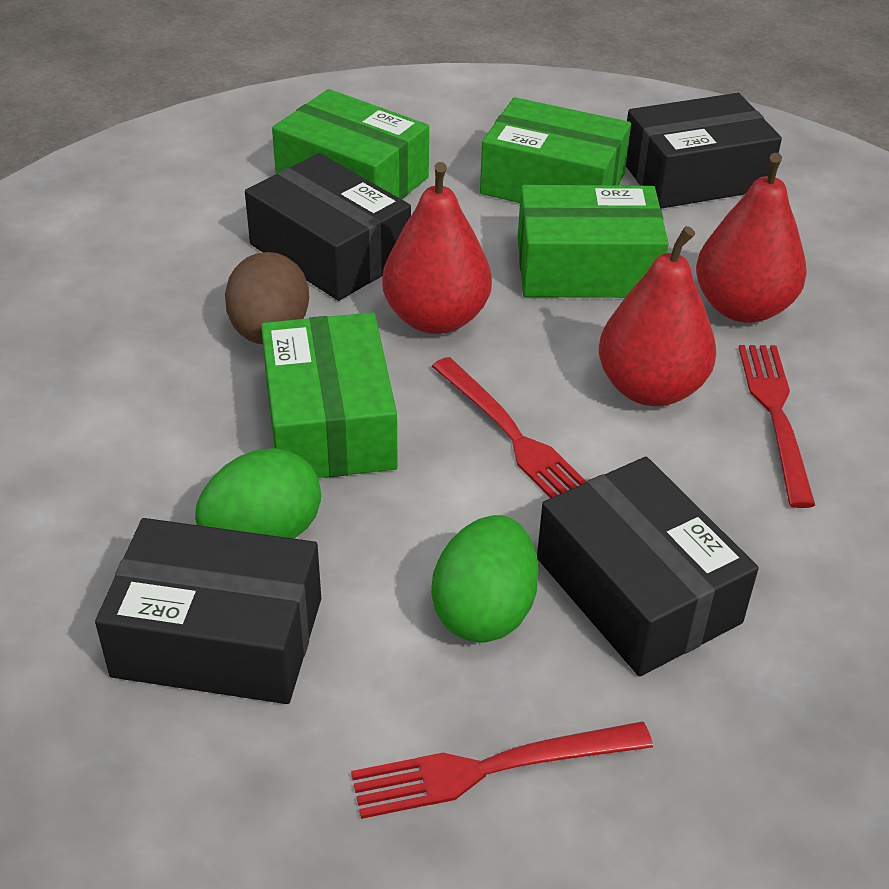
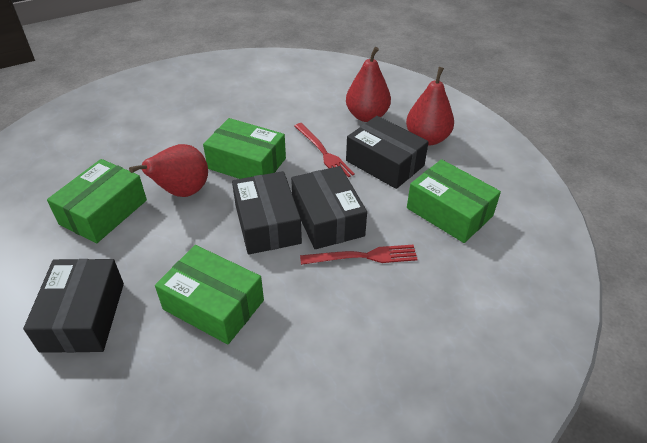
brown egg: 1 -> 0
green egg: 2 -> 0
red fork: 3 -> 2

